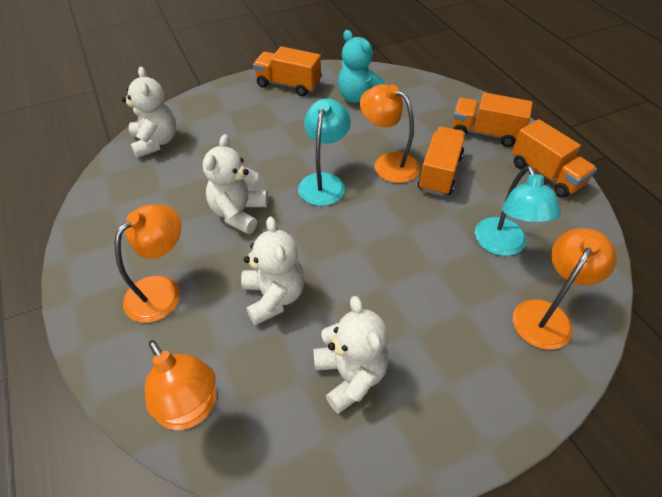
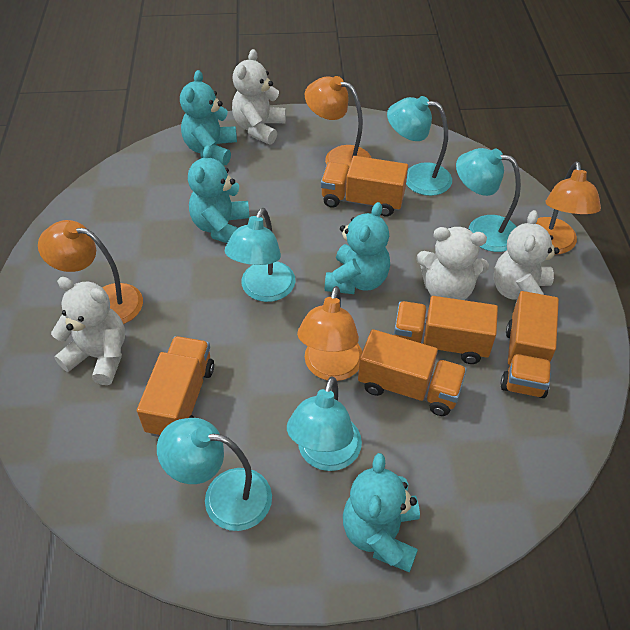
orange truck: 4 -> 5
turquoise lamp: 2 -> 5
turquoise teddy bear: 1 -> 4

